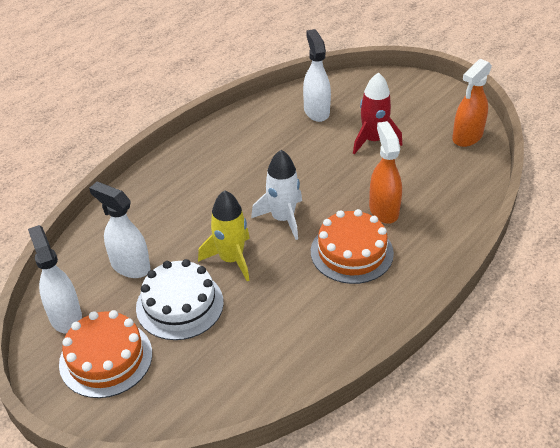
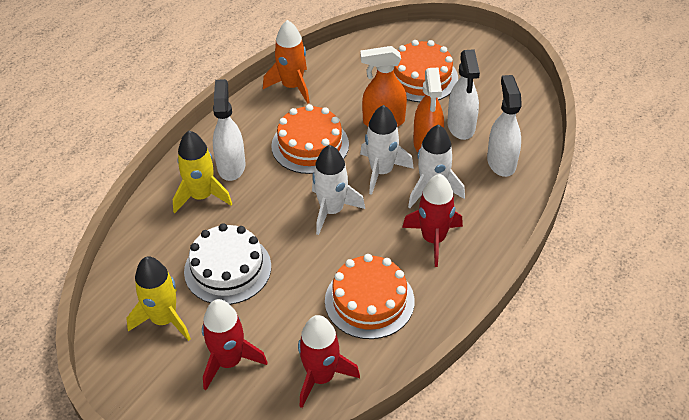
orange cake: 2 -> 3
orange rocket: 0 -> 1
red rocket: 1 -> 3
white rocket: 1 -> 3
yellow rocket: 1 -> 2

